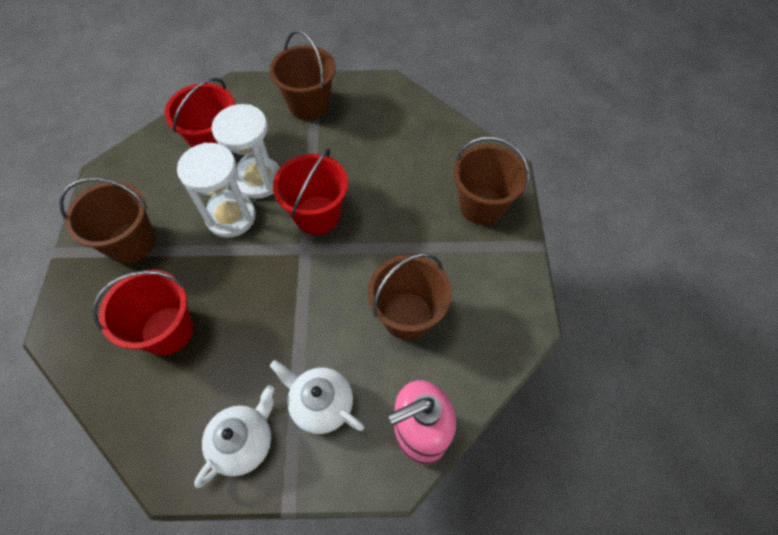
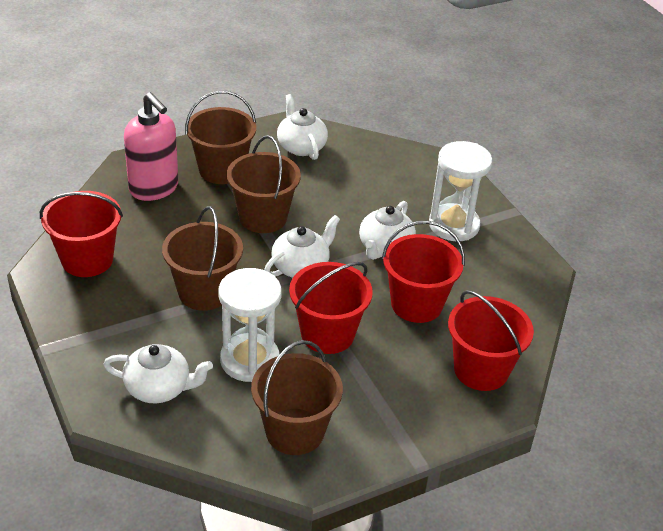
red bucket: 3 -> 4
white teapot: 2 -> 4

